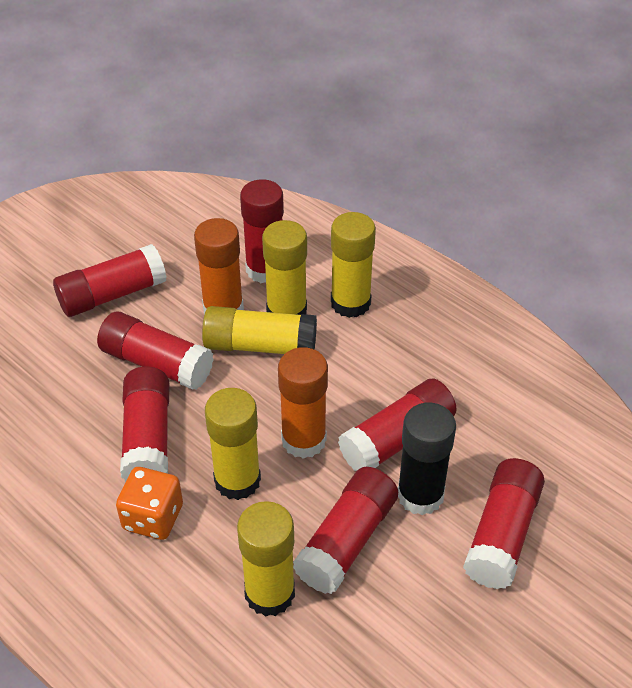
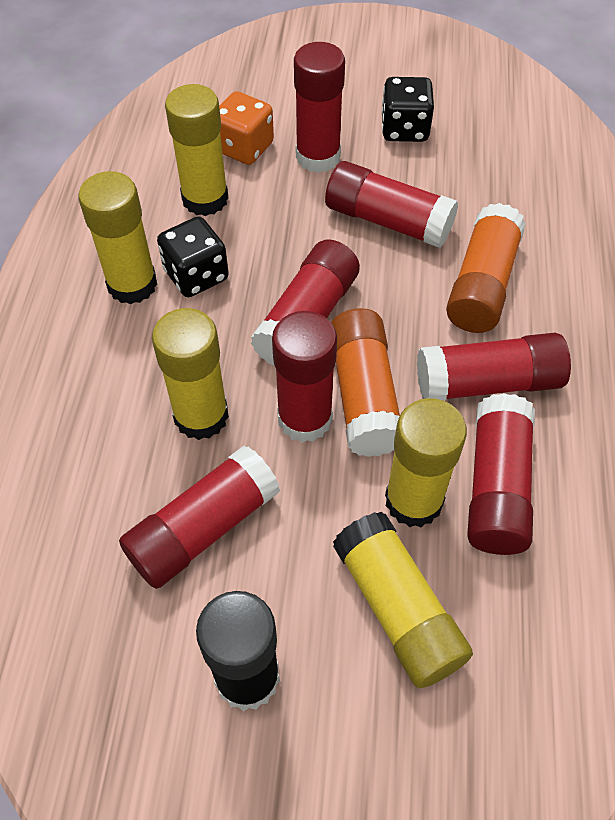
black dice: 0 -> 2

